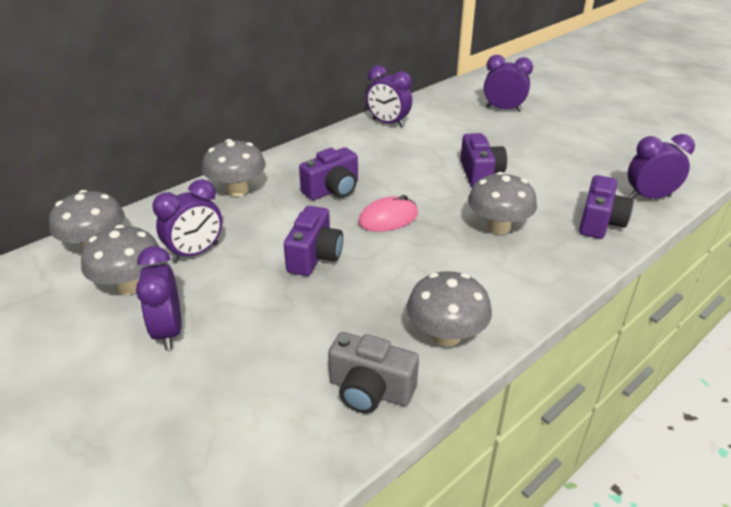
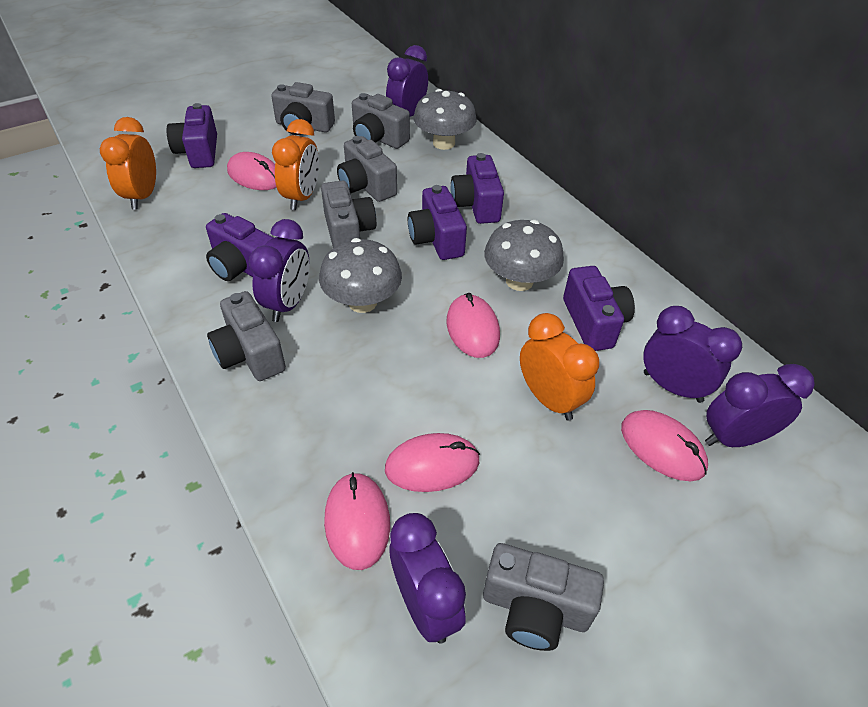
grey camera: 1 -> 6
grey mushroom: 5 -> 3
orange clock: 0 -> 3
pink mouse: 1 -> 5
purple camera: 4 -> 5

